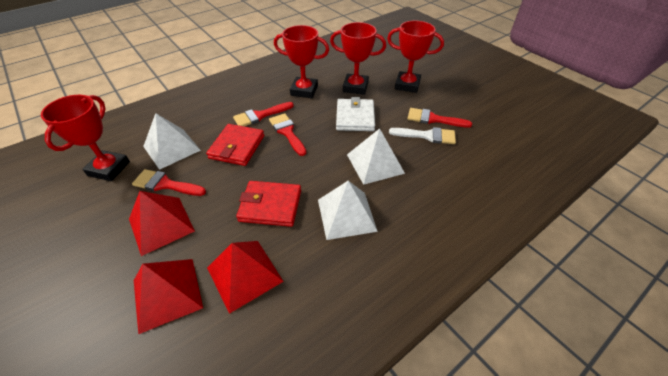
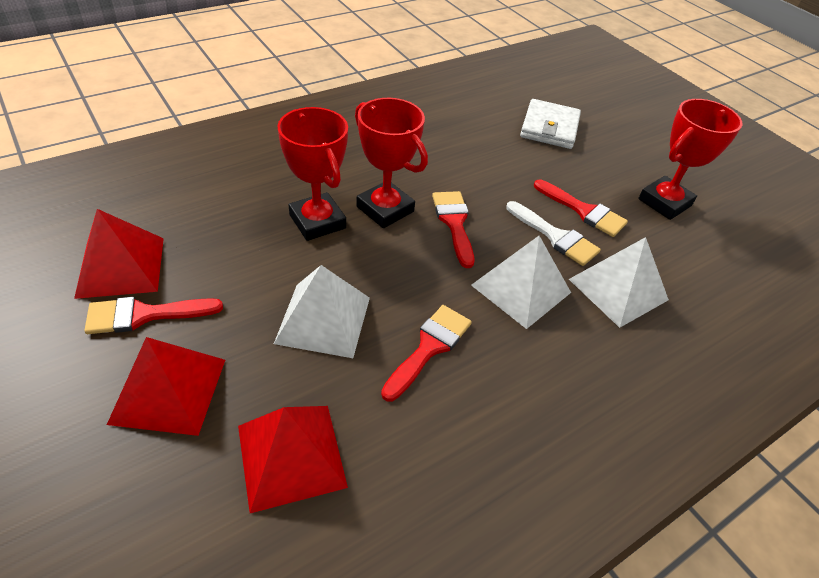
red trophy: 4 -> 3
red wallet: 2 -> 0

